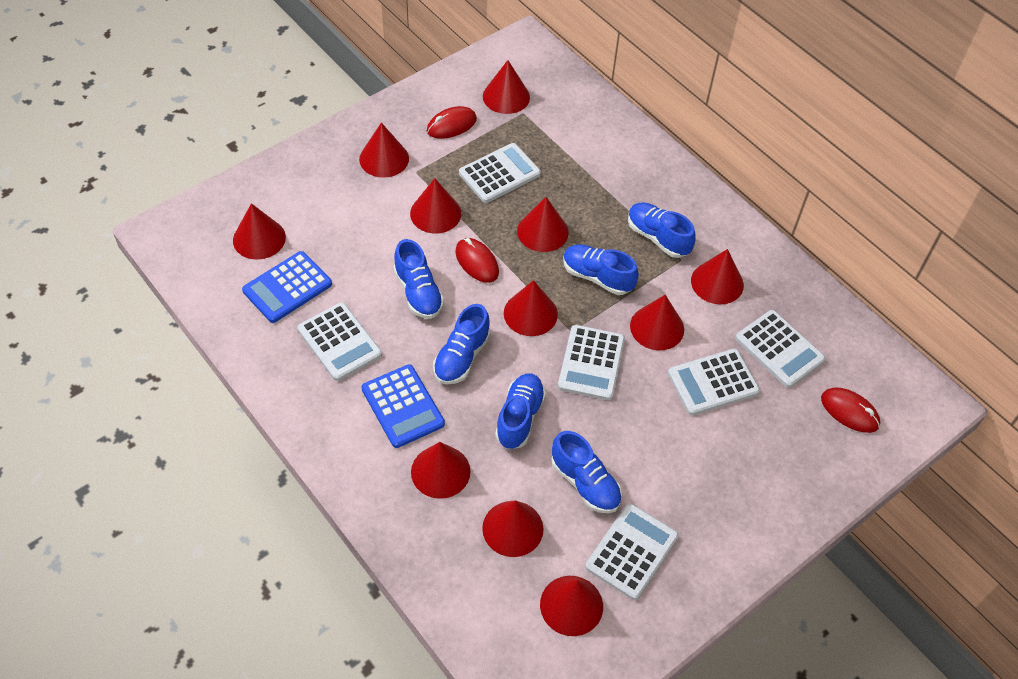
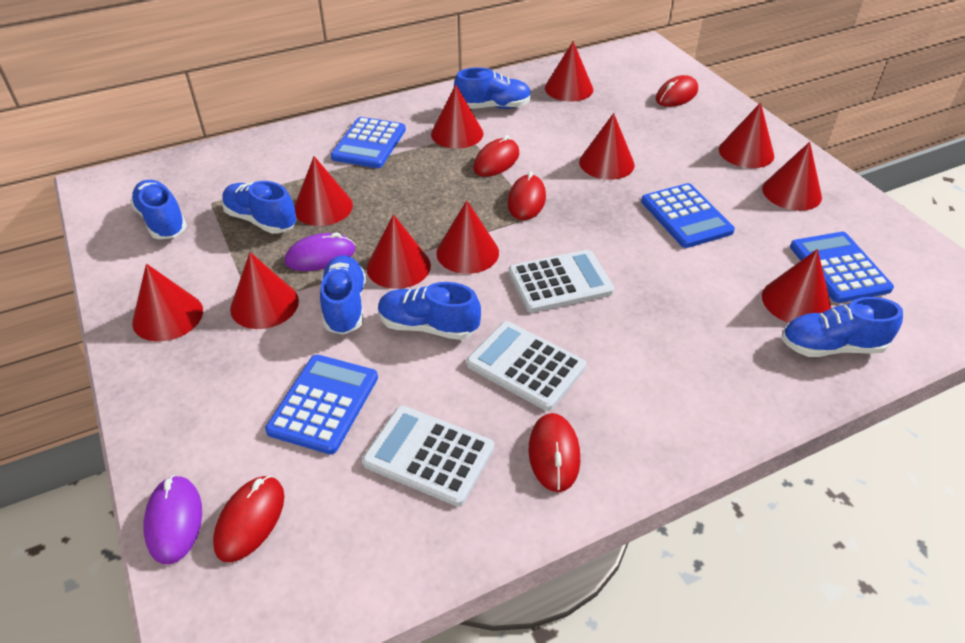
blue calculator: 2 -> 4
purple mouse: 0 -> 2
red mouse: 3 -> 5
white calculator: 6 -> 3

